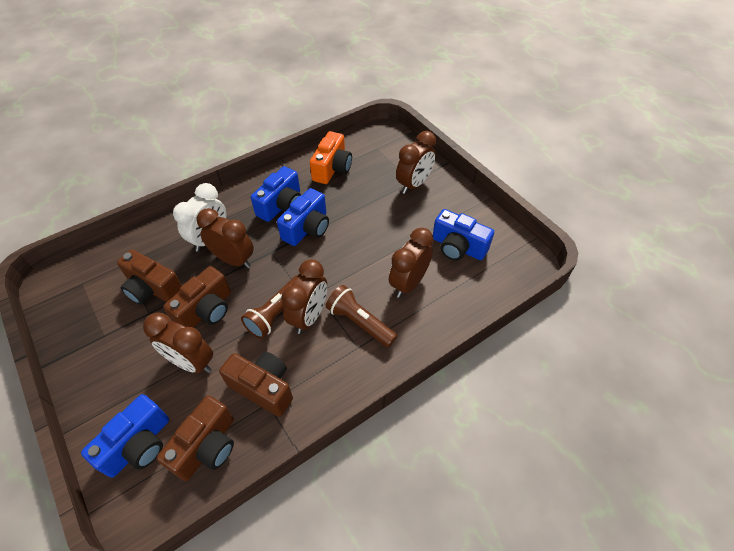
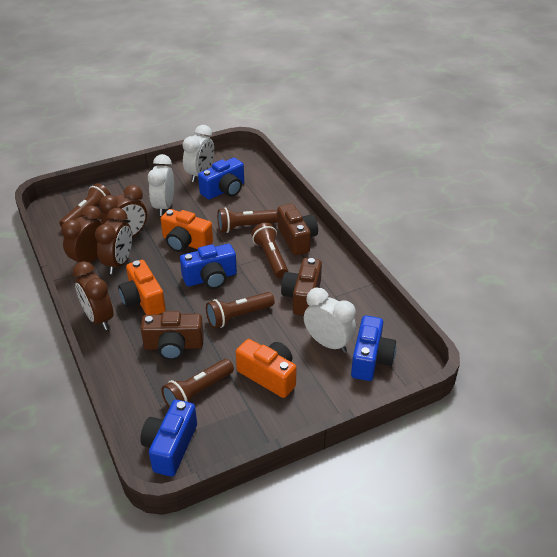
brown camera: 4 -> 3
brown clock: 5 -> 4
brown flashlight: 2 -> 5
orange camera: 1 -> 3
white clock: 1 -> 3

